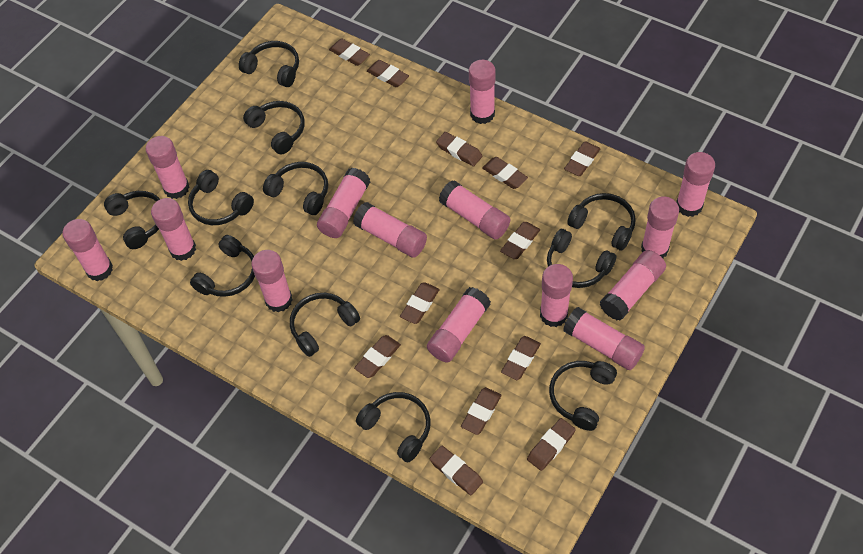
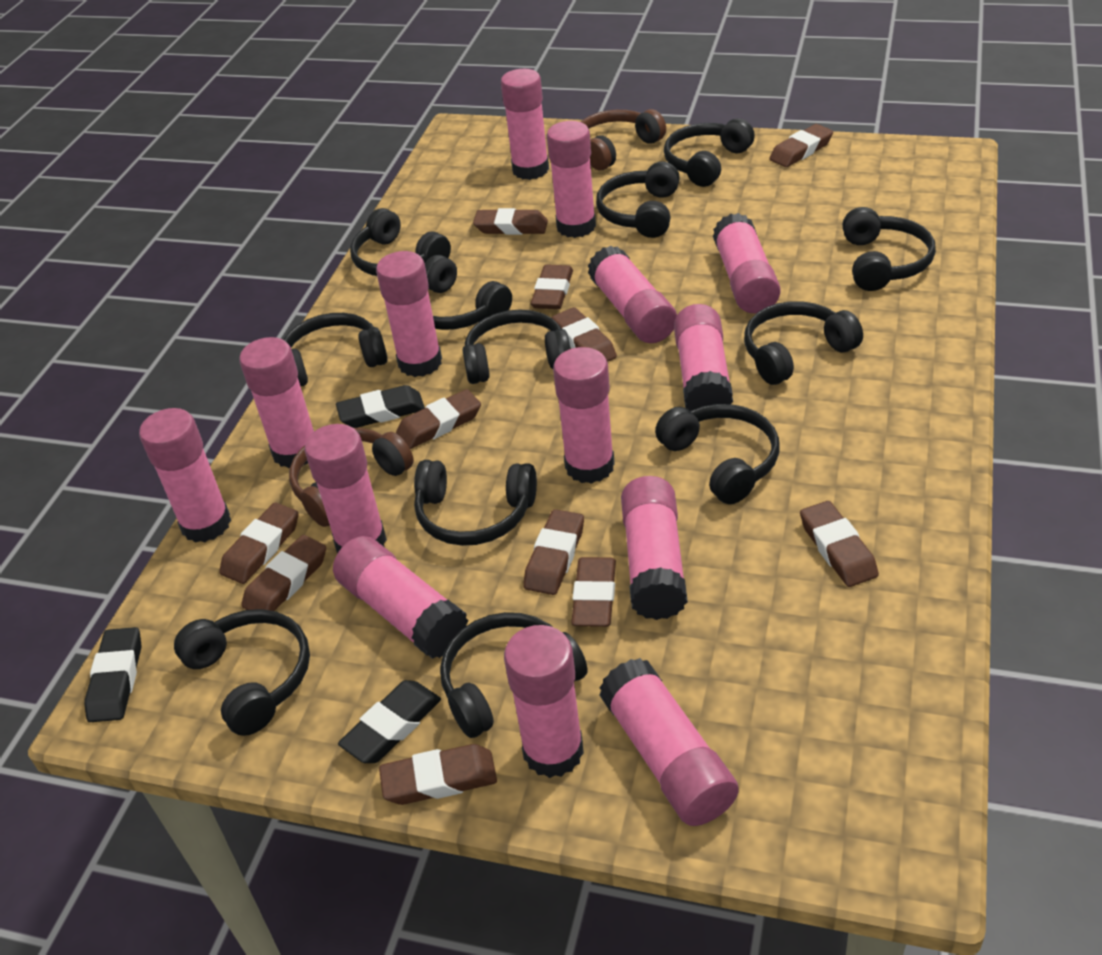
black eraser: 0 -> 3
black headphones: 11 -> 12
brown eraser: 12 -> 11
brown headphones: 0 -> 2

